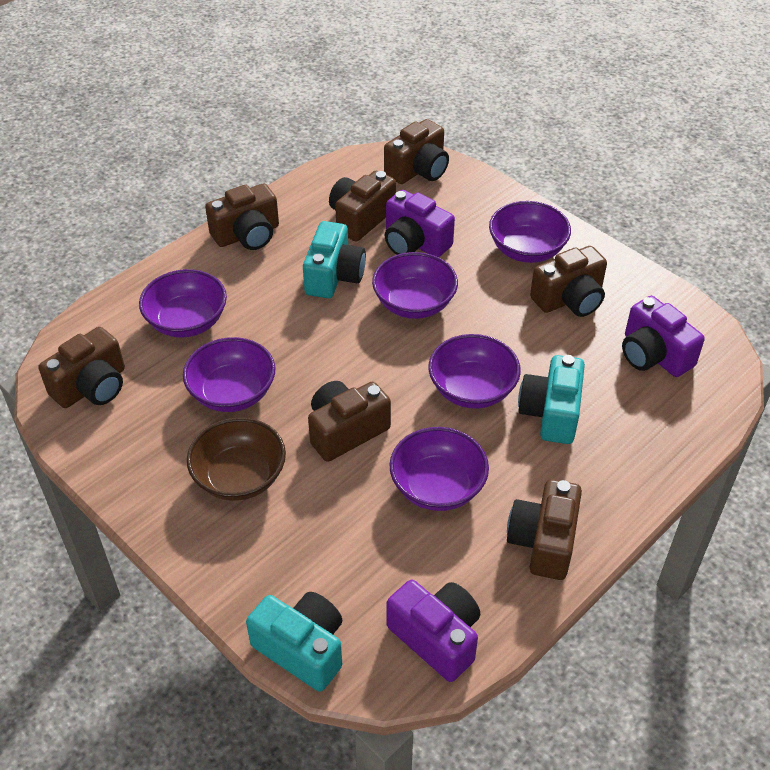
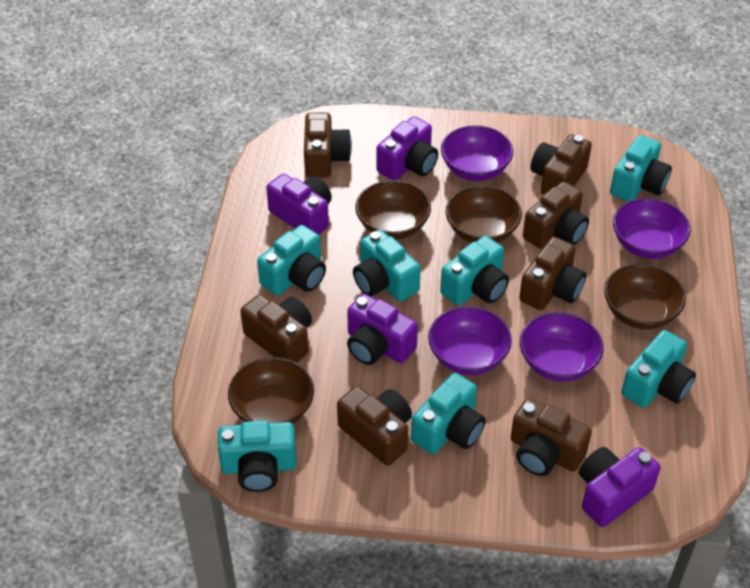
brown bowl: 1 -> 4
purple bowl: 6 -> 4
purple camera: 3 -> 4
turquoise camera: 3 -> 7

